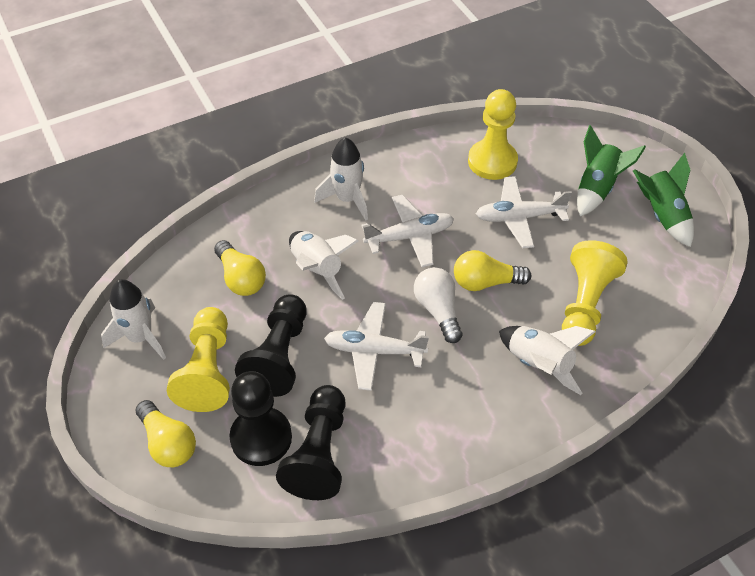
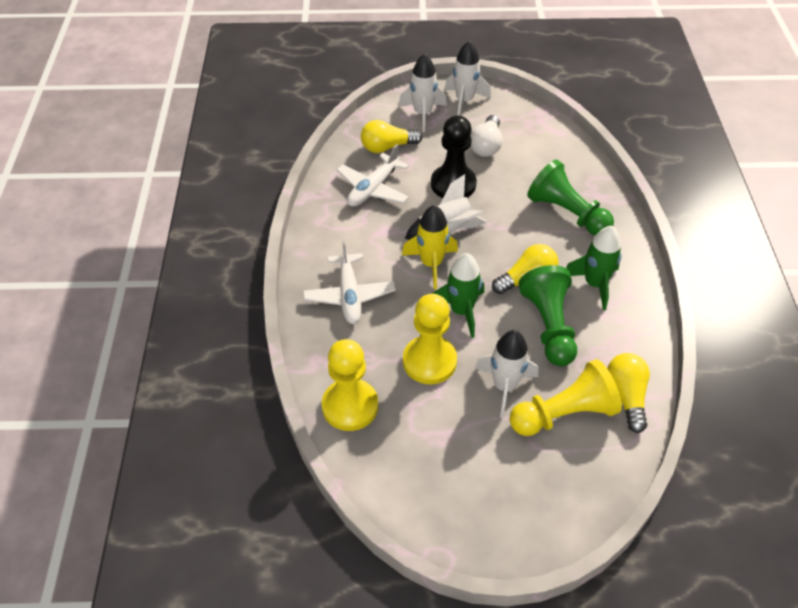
black pawn: 3 -> 1
green pawn: 0 -> 2
white plane: 3 -> 2
yellow rocket: 0 -> 1

